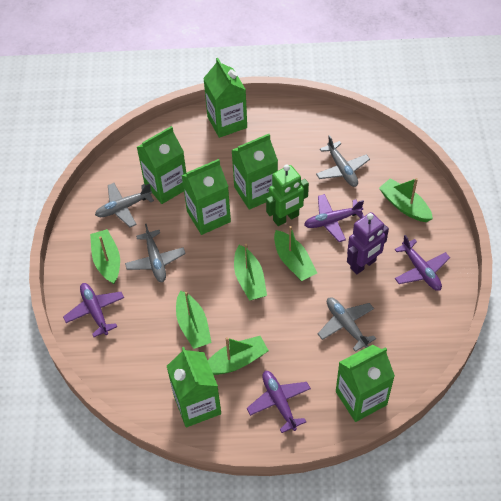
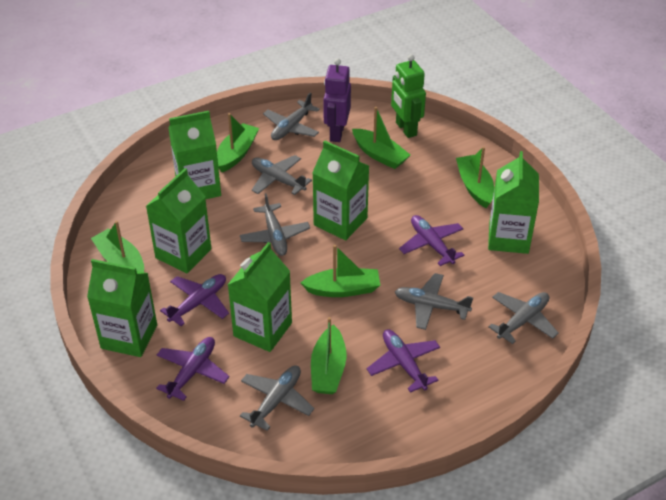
grey plane: 4 -> 6

